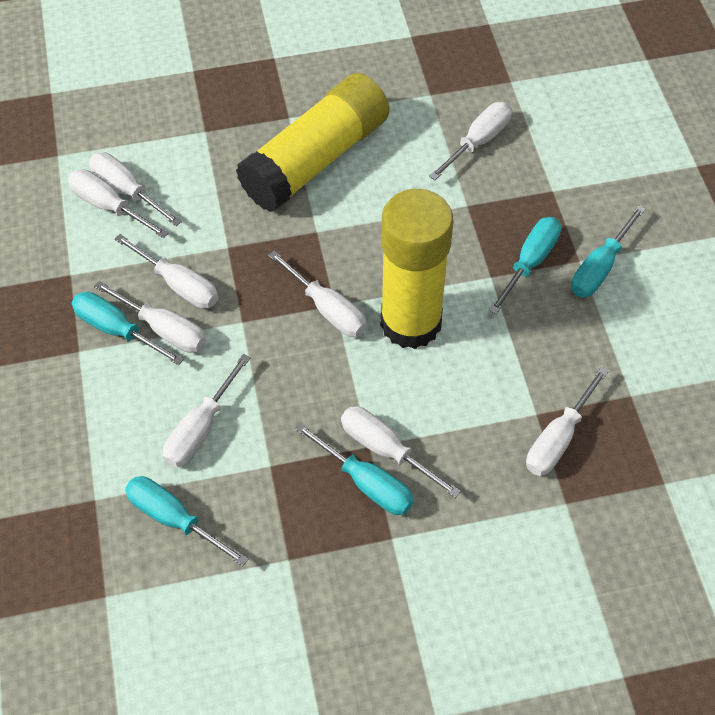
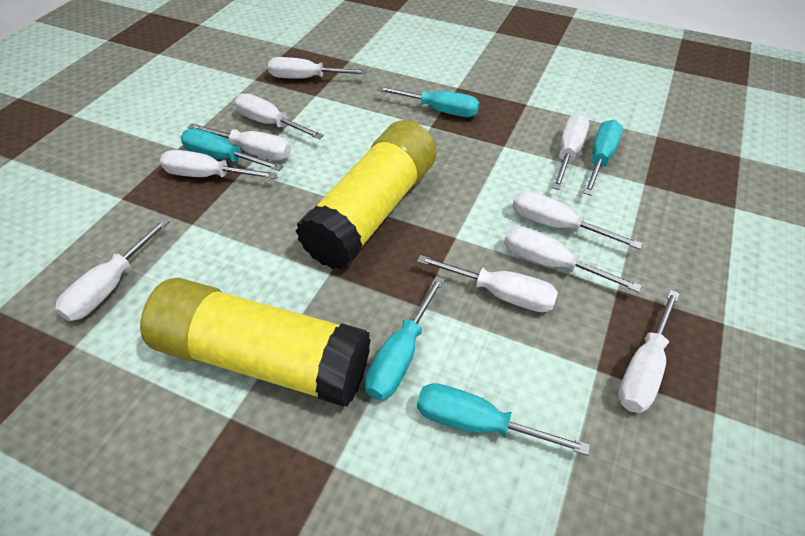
white screwdriver: 9 -> 10

